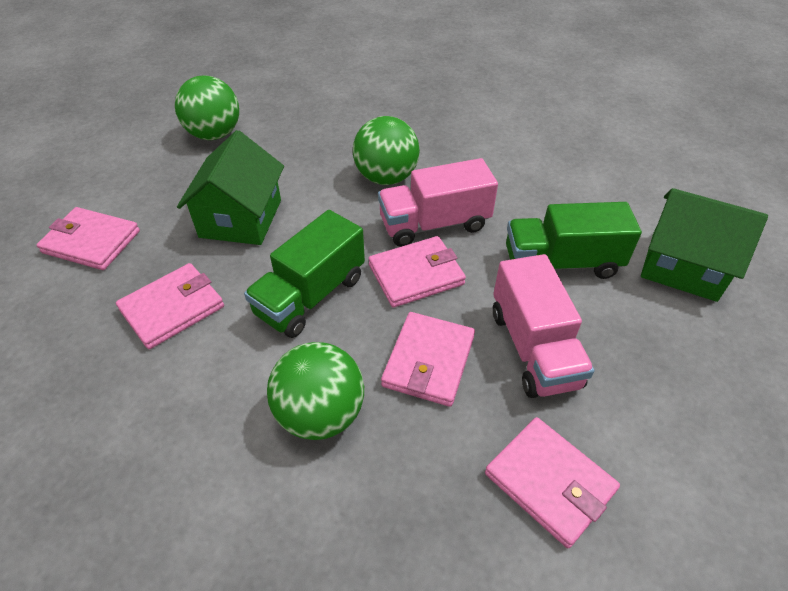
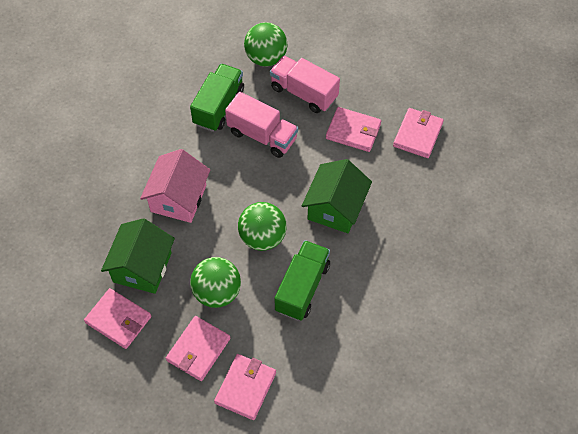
pink house: 0 -> 1

